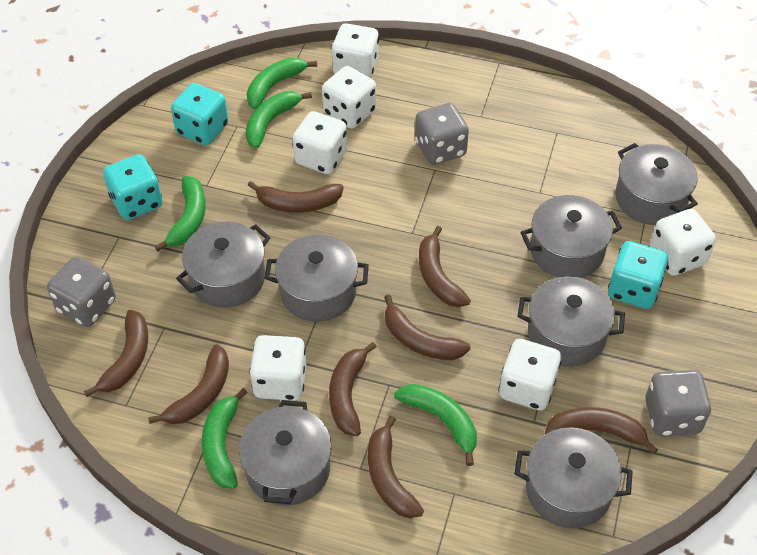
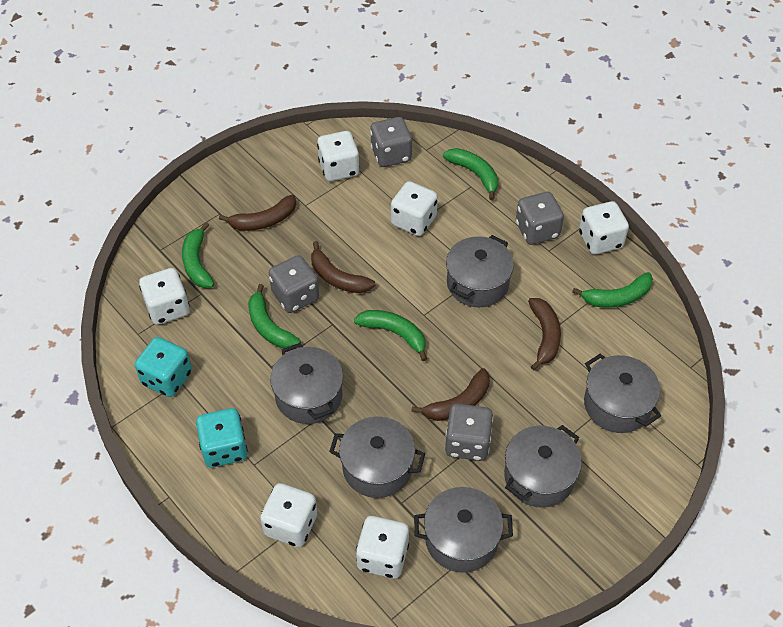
brown banana: 8 -> 4
grey dice: 3 -> 4
grey pot: 7 -> 6
turquoise dice: 3 -> 2

